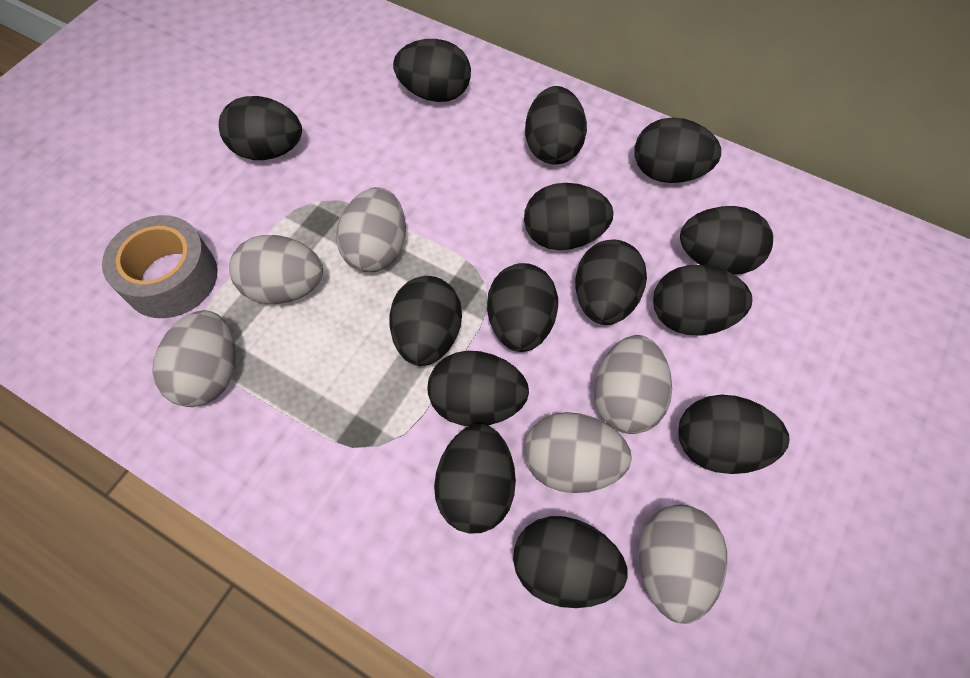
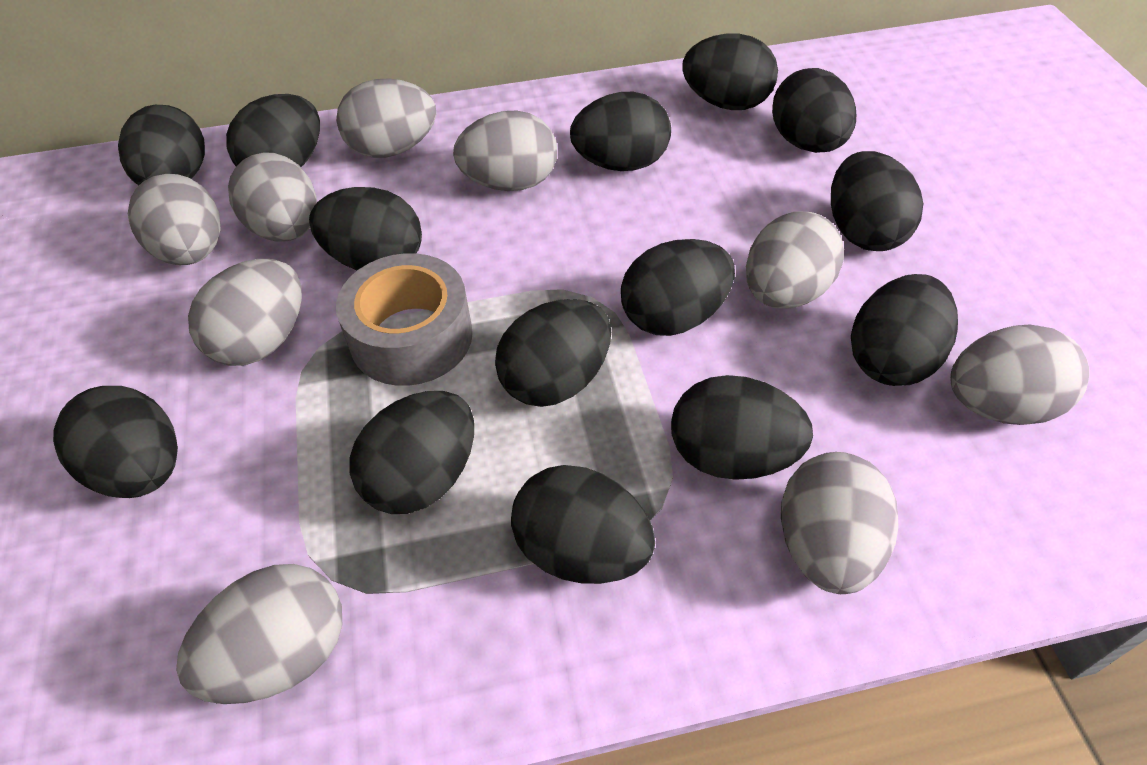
grey egg: 6 -> 9

